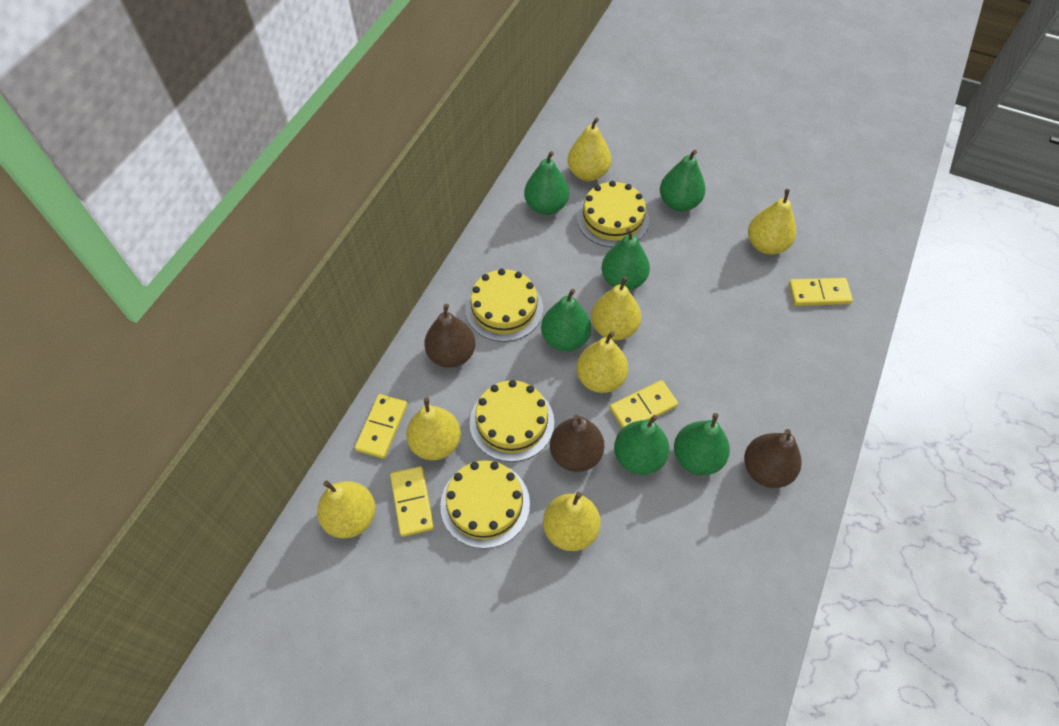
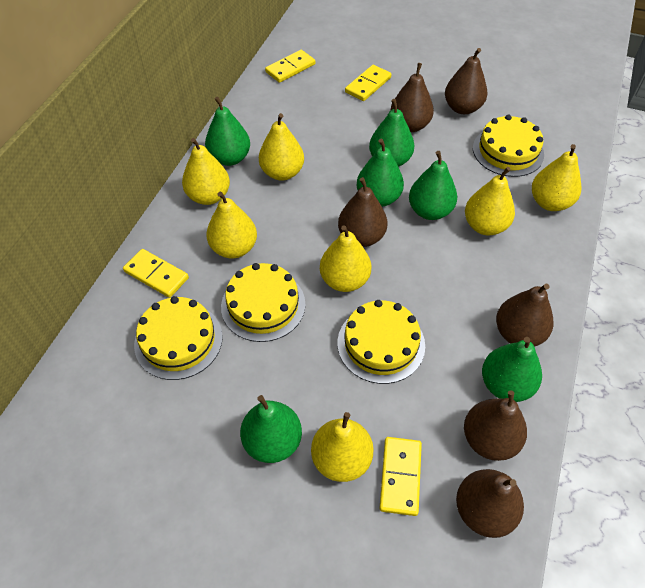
brown pear: 3 -> 6

